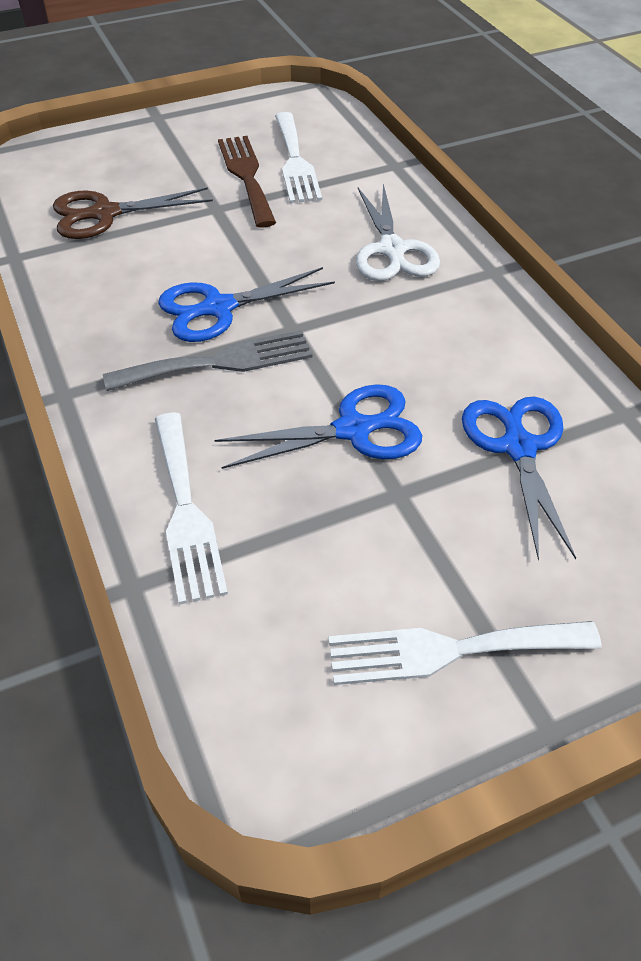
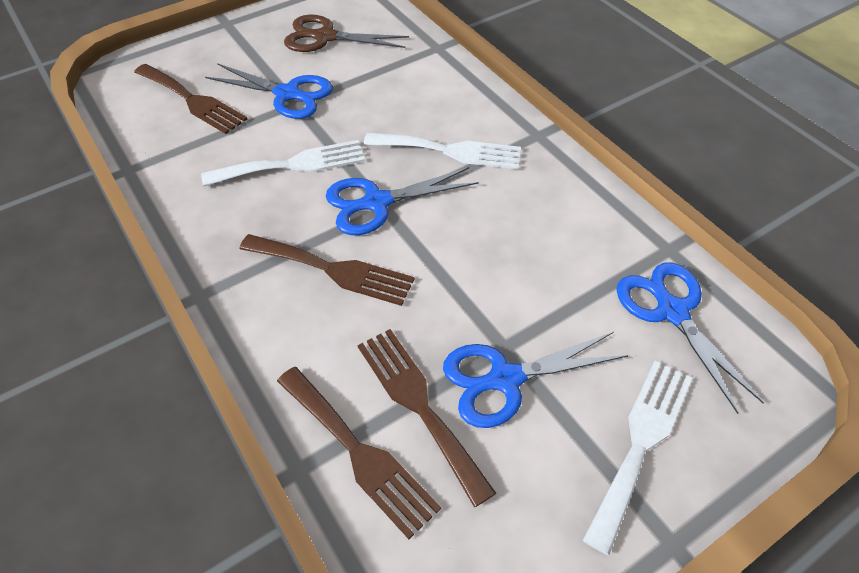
blue scissors: 3 -> 4
brown fork: 1 -> 4
grey fork: 1 -> 0
white scissors: 1 -> 0

